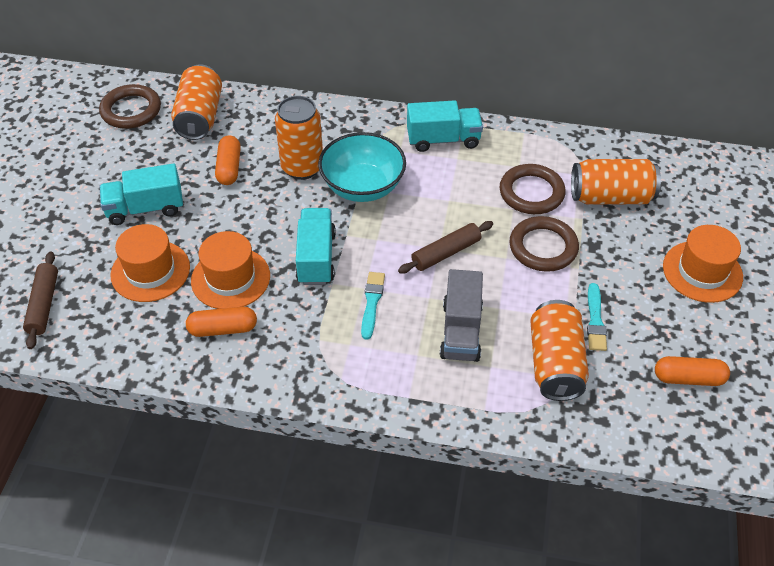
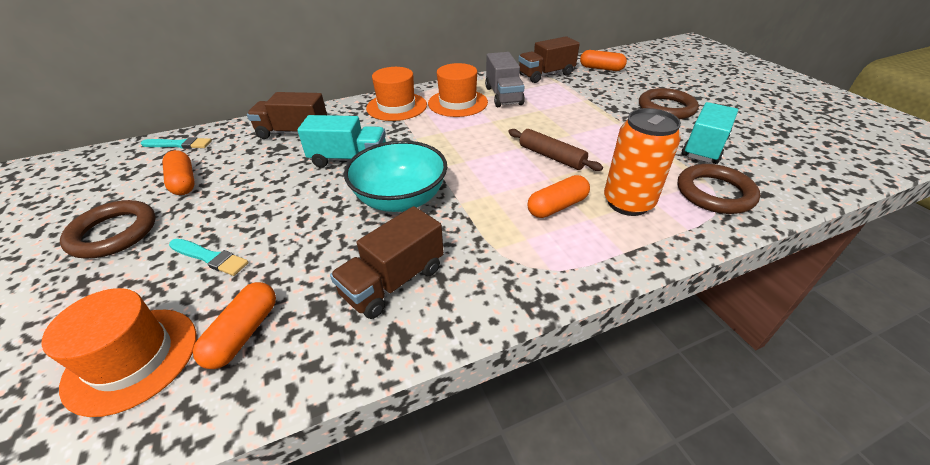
brown rolling pin: 2 -> 1
brown truck: 0 -> 3
orange can: 4 -> 1
orange capsule: 3 -> 4
turquoise truck: 3 -> 2

